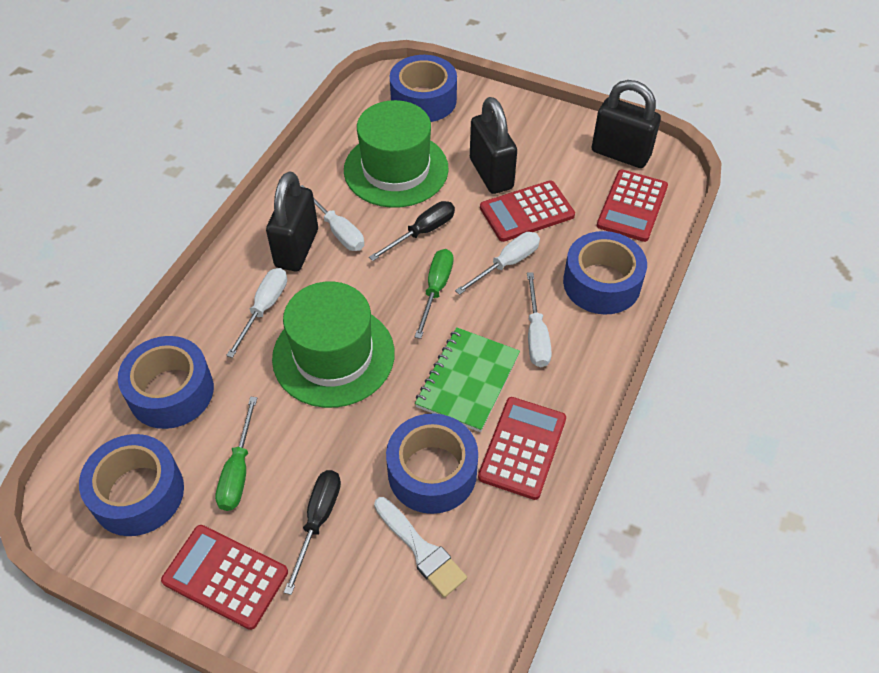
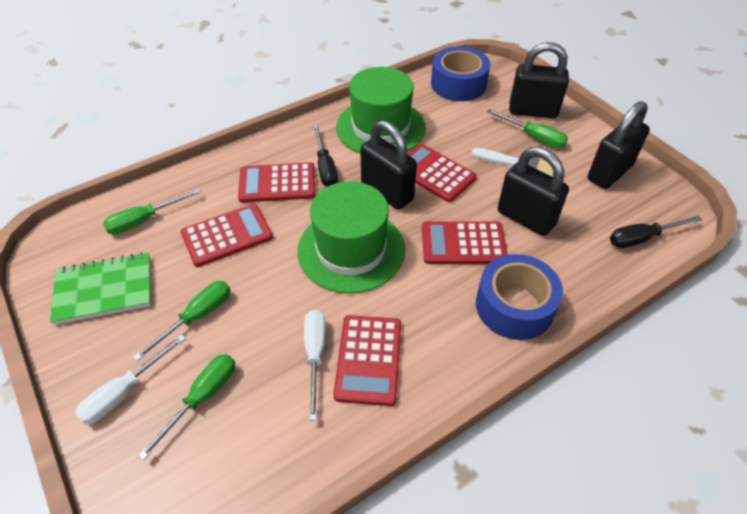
black padlock: 3 -> 4
blue tape: 5 -> 2
green screwdriver: 2 -> 4
red calculator: 4 -> 5
white screwdriver: 4 -> 2

